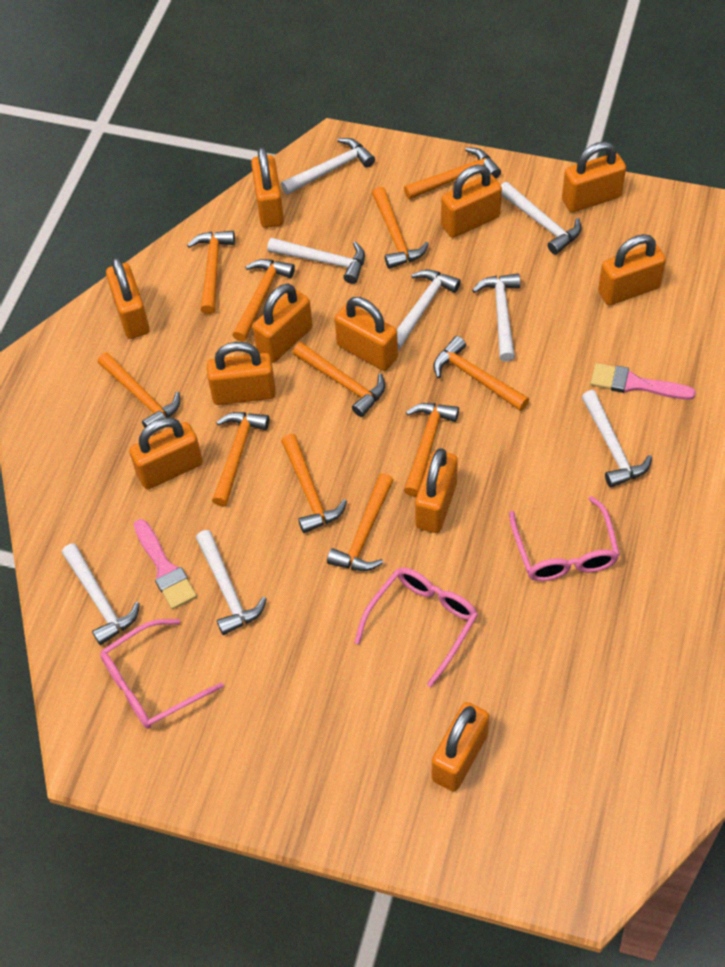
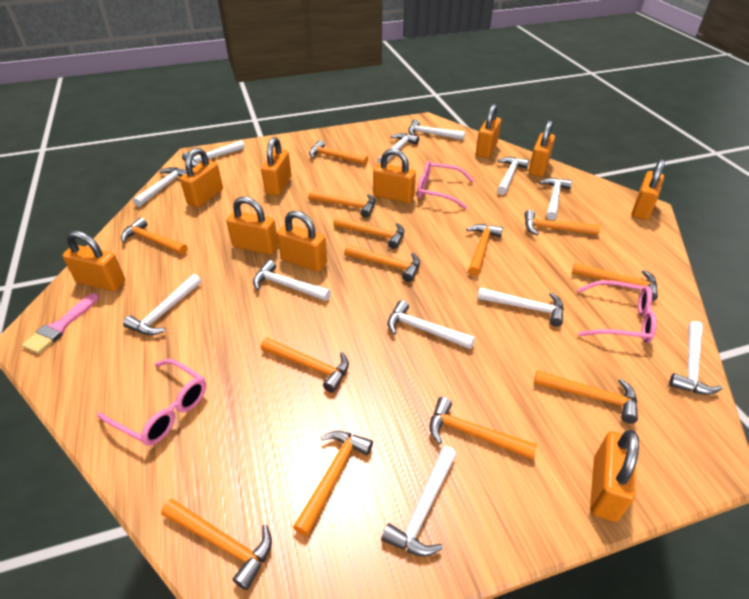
orange hammer: 11 -> 13
orange padlock: 11 -> 10
pink brush: 2 -> 1
white hammer: 8 -> 12

